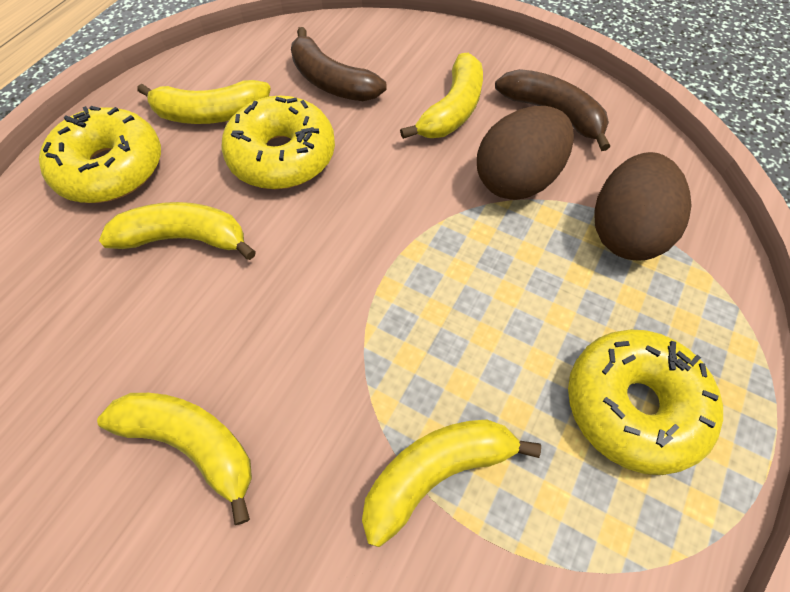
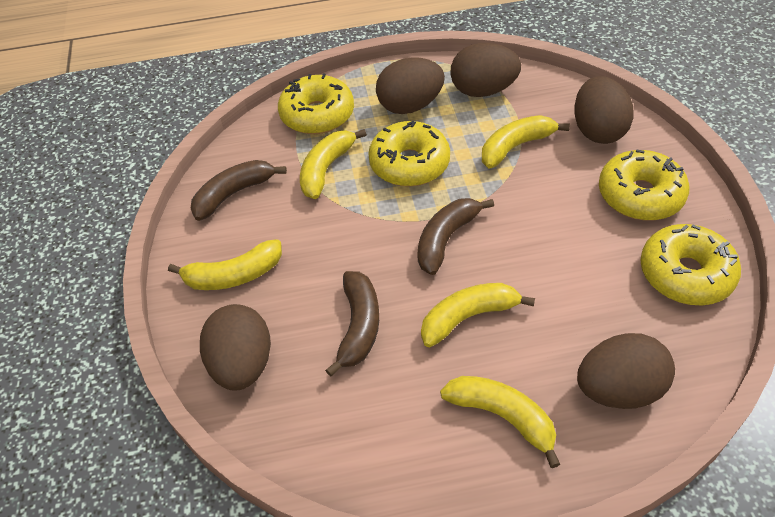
brown banana: 2 -> 3
brown egg: 2 -> 5
yellow donut: 3 -> 4

